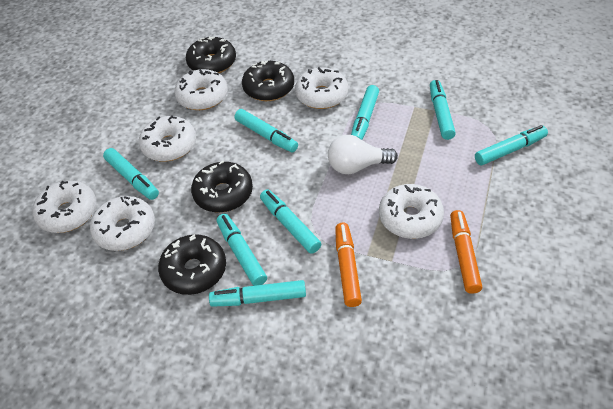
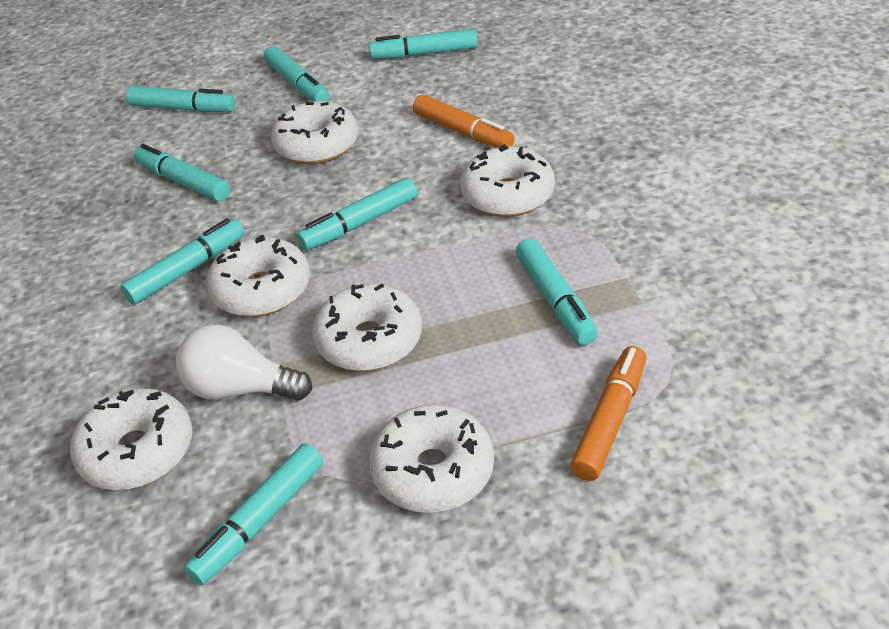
black donut: 4 -> 0

